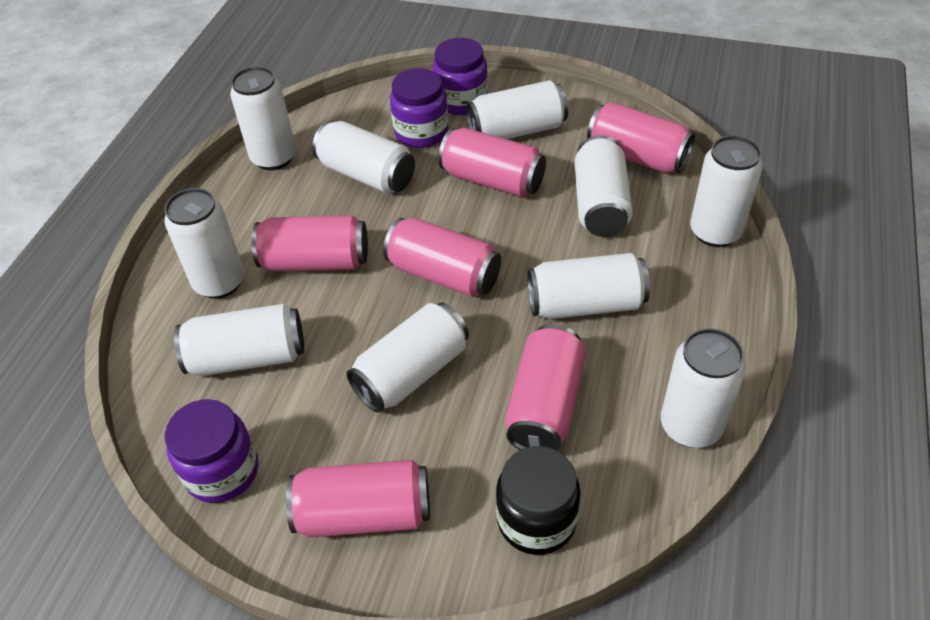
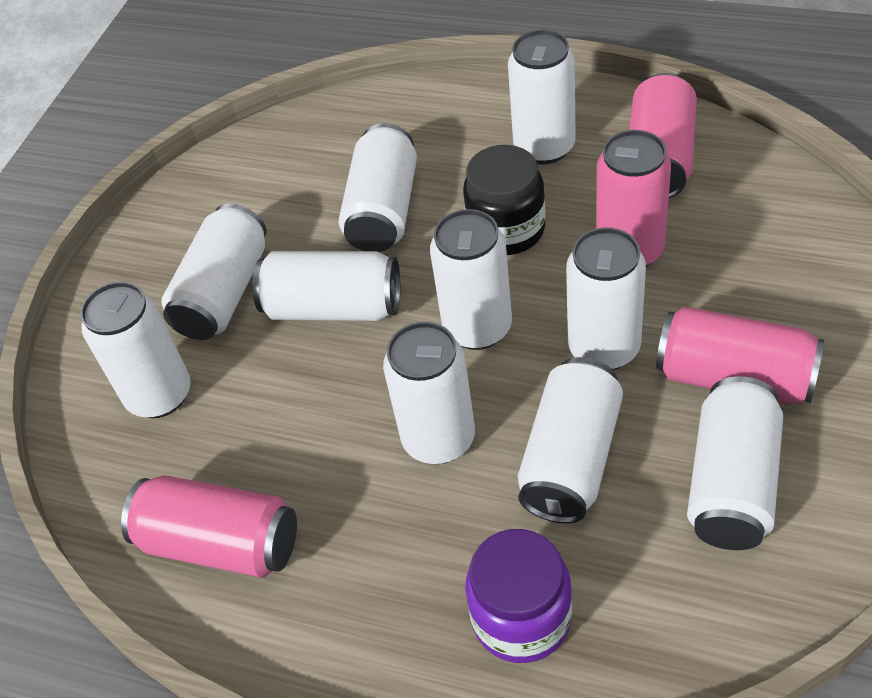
pink can: 6 -> 4
purple jar: 3 -> 1

